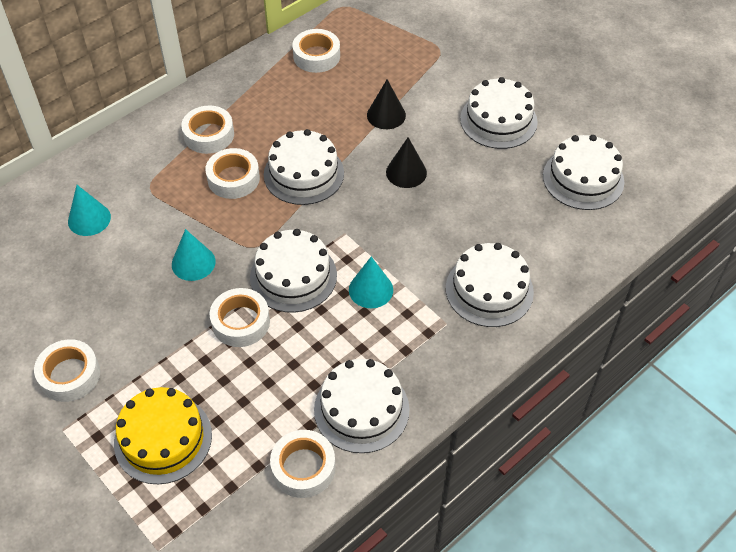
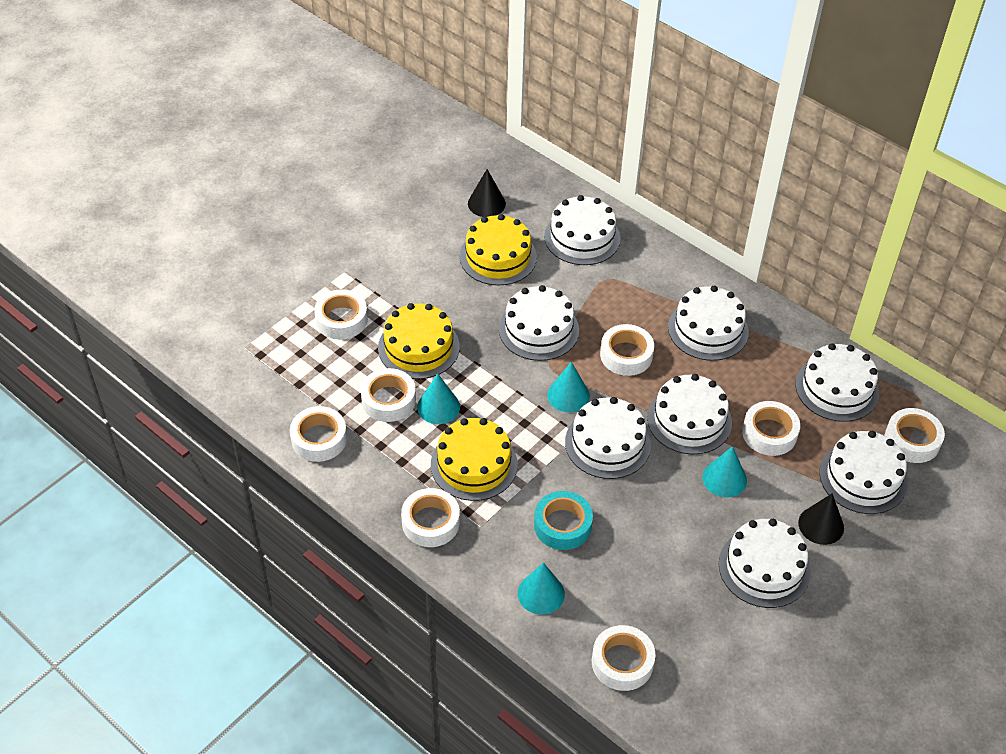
turquoise cone: 3 -> 4
turquoise tape: 0 -> 1
white cake: 6 -> 8
white tape: 6 -> 8
yellow cake: 1 -> 3

